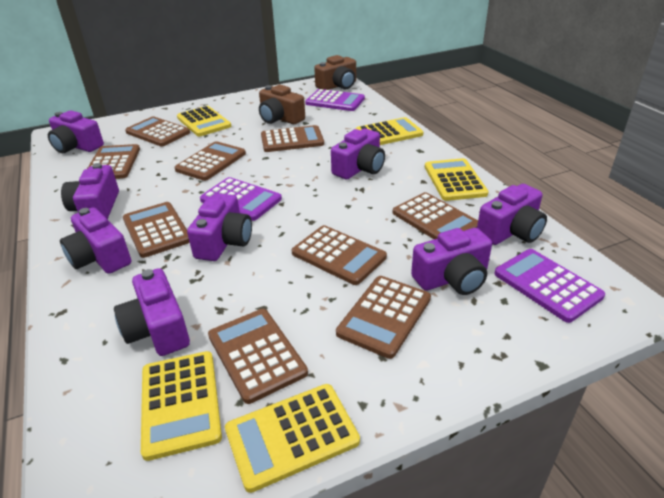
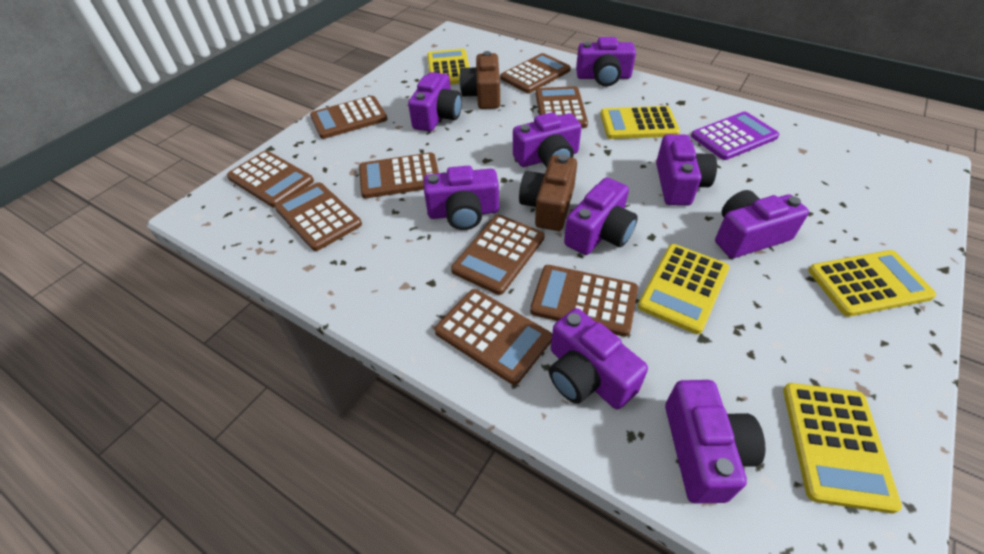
purple calculator: 3 -> 1
purple camera: 8 -> 9

